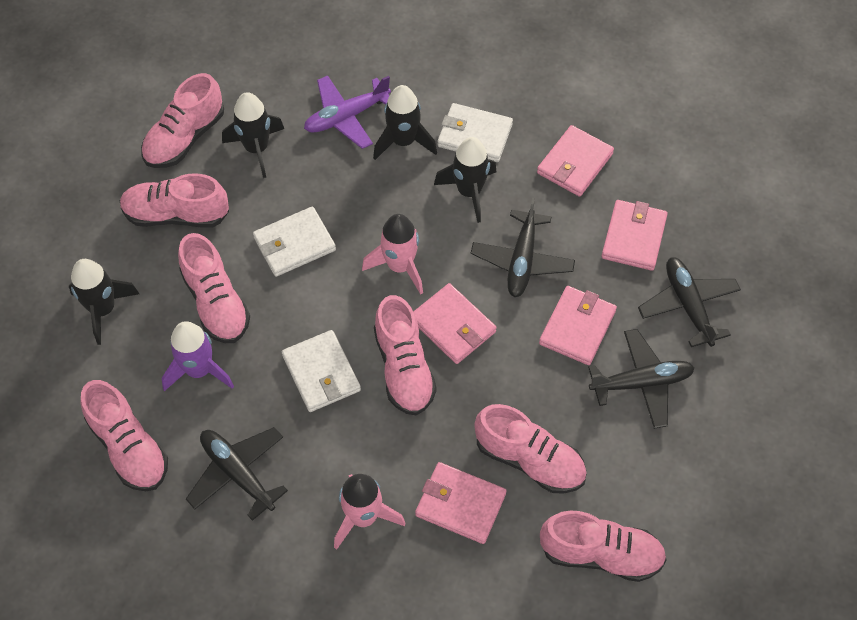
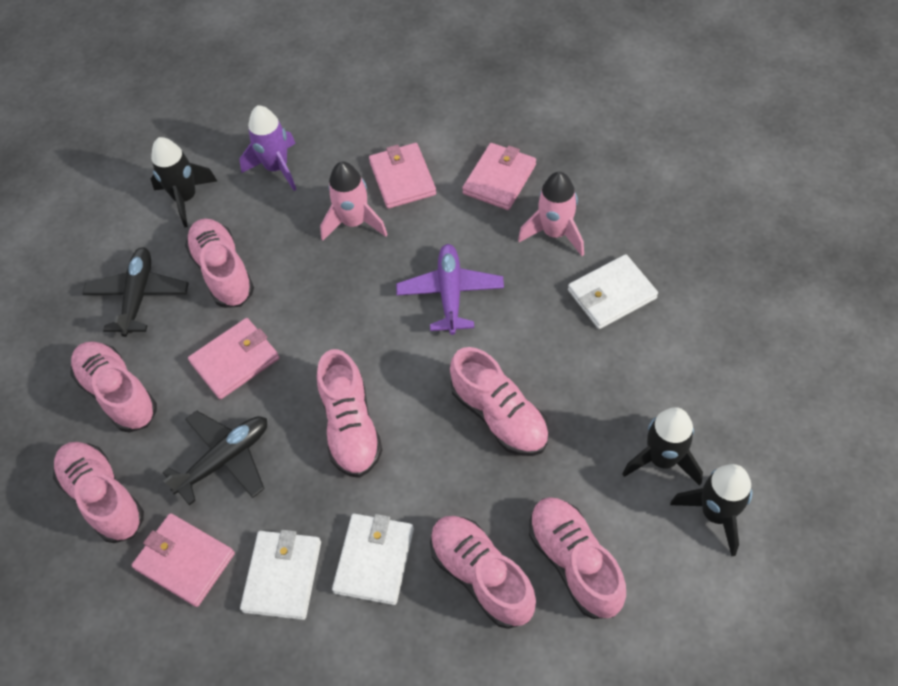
black plane: 4 -> 2
black rocket: 4 -> 3
pink wallet: 5 -> 4

